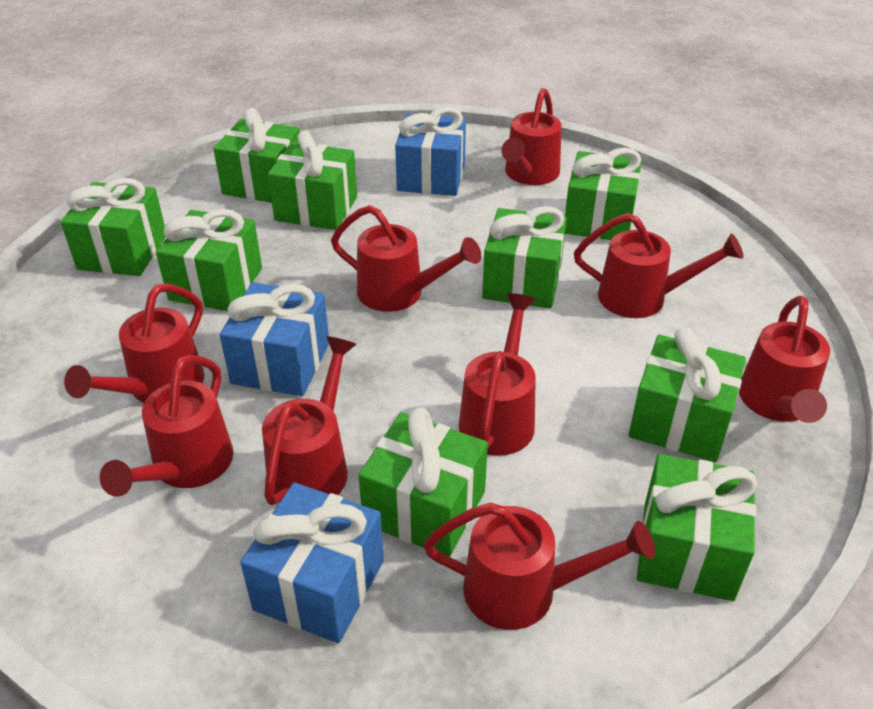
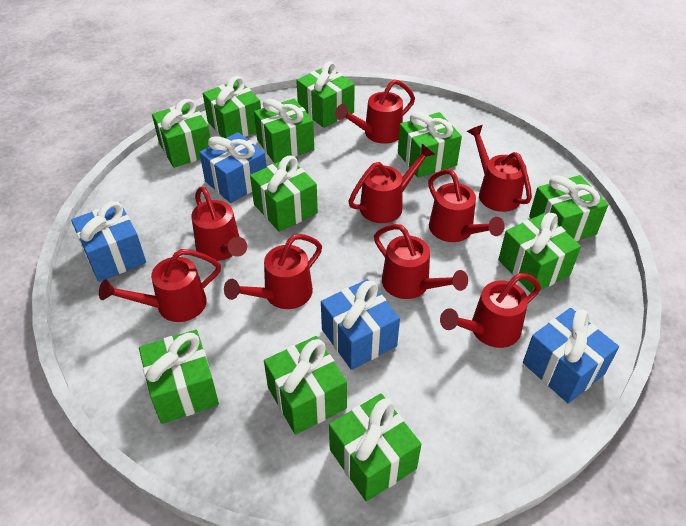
blue gift: 3 -> 4
green gift: 9 -> 11

